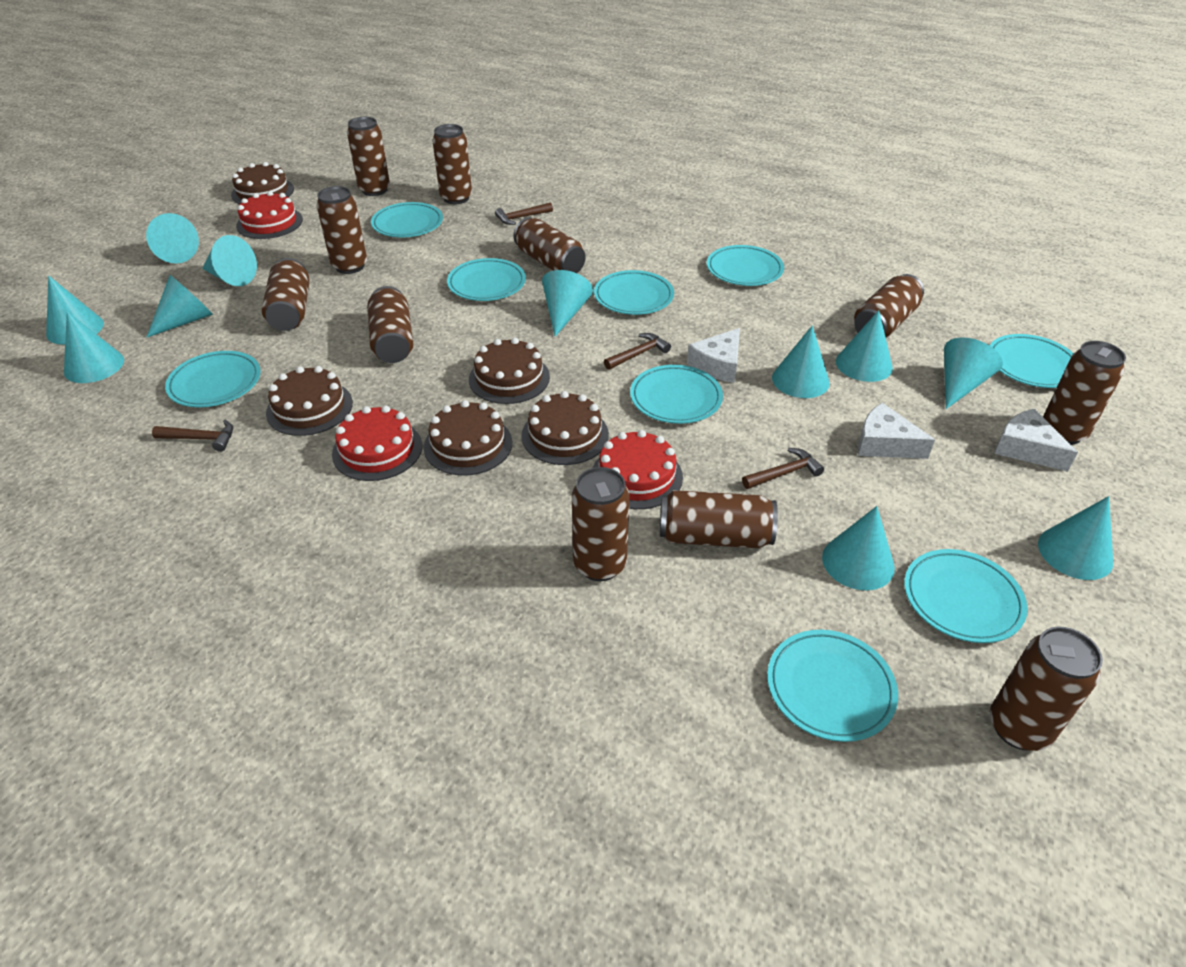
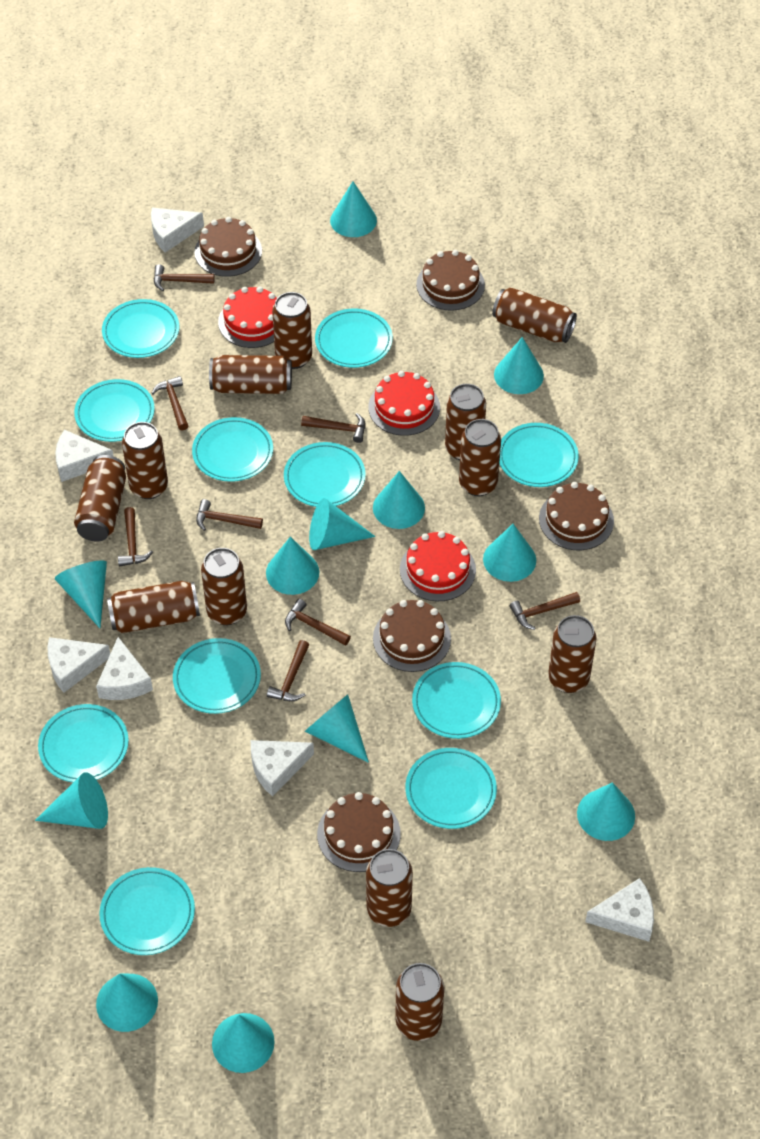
brown can: 11 -> 12
brown hammer: 4 -> 8
turquoise cone: 11 -> 12
turquoise plate: 9 -> 11
white cheese: 3 -> 6

